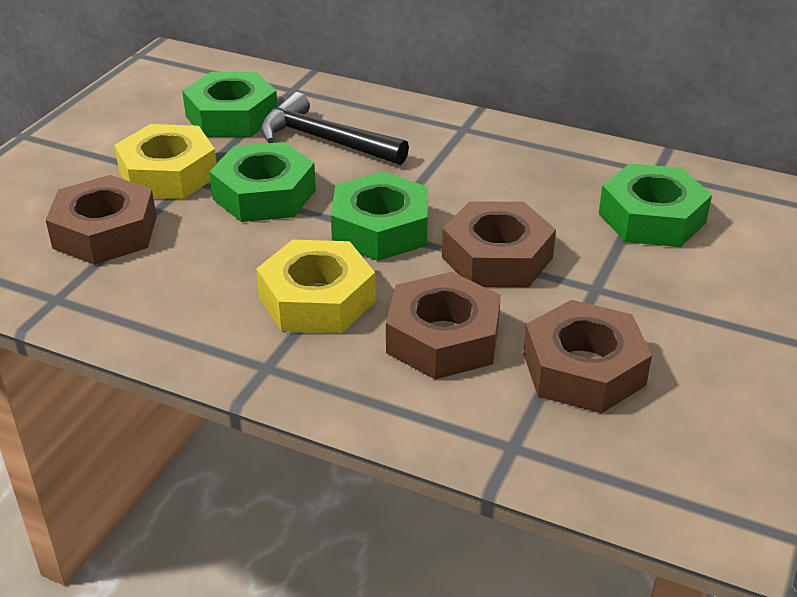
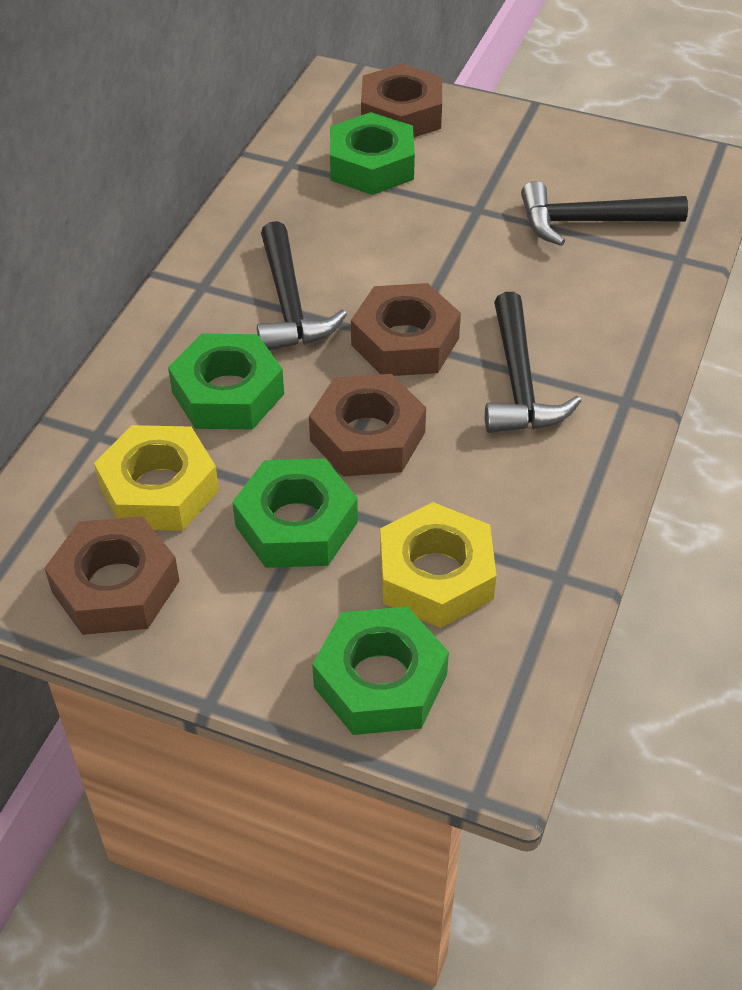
black hammer: 1 -> 3

